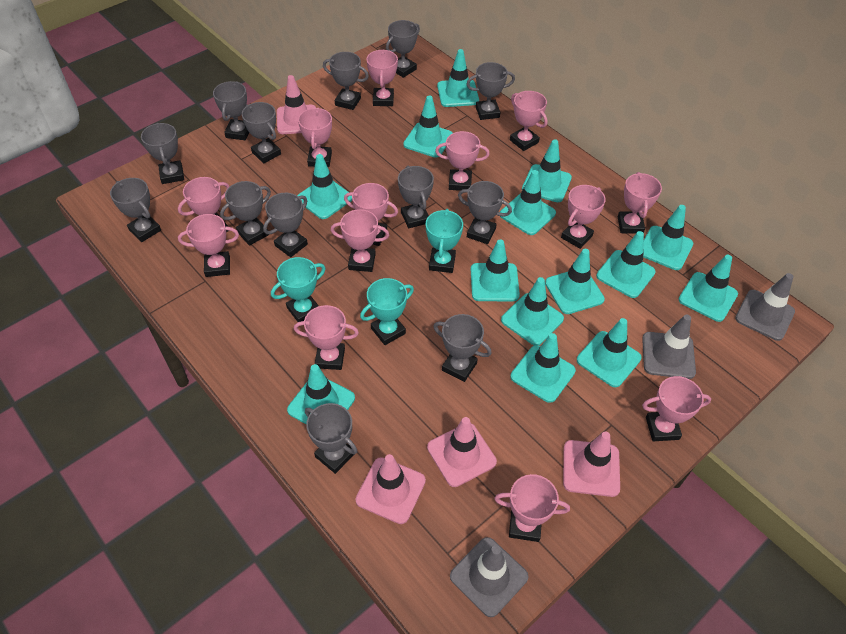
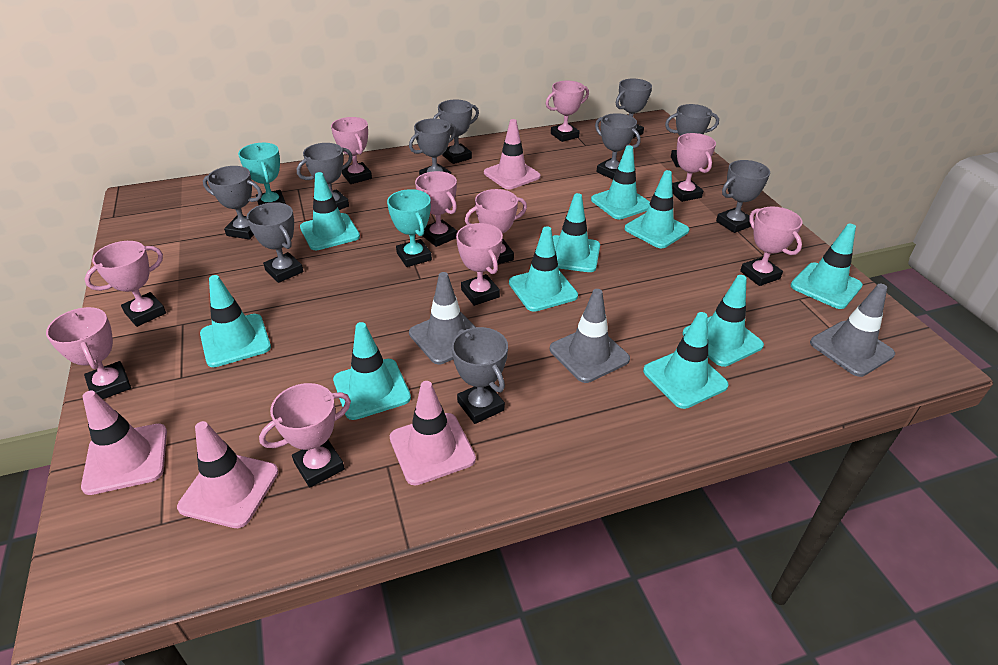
grey trophy: 13 -> 10
pink trophy: 13 -> 10
turquoise traffic cone: 14 -> 10
turquoise trophy: 3 -> 2

